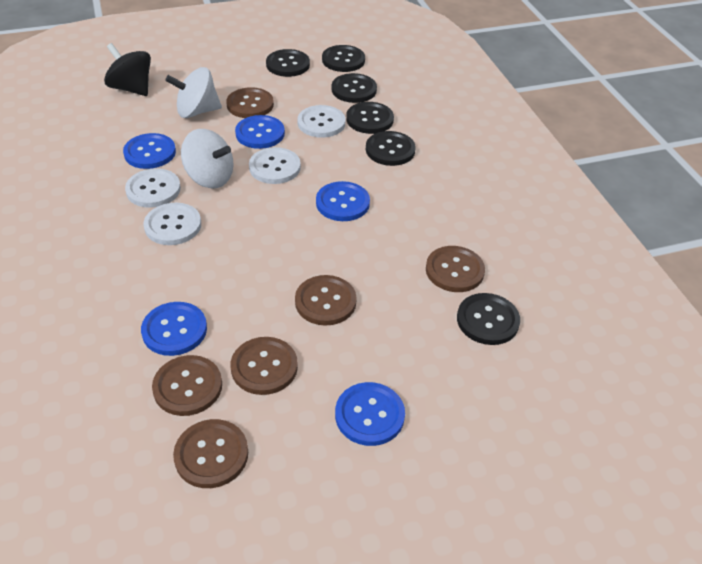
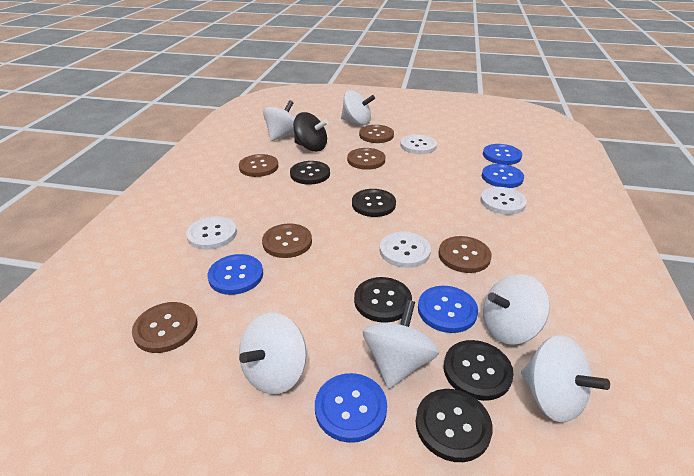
black button: 6 -> 5
white spinning top: 2 -> 6

